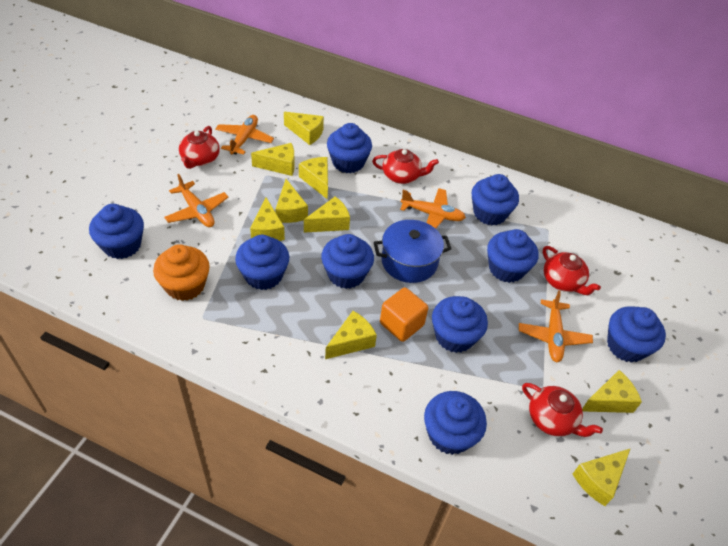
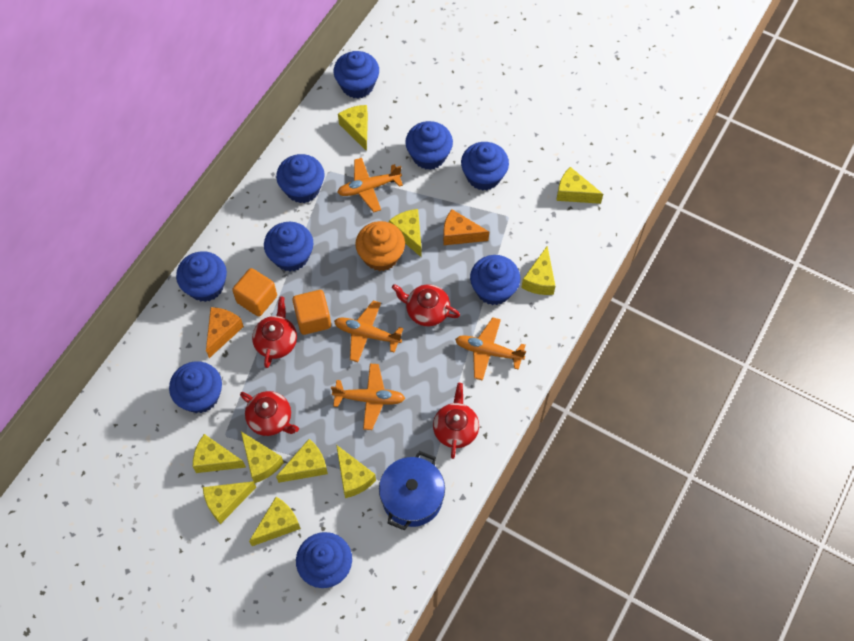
orange cheese: 0 -> 2
orange cube: 1 -> 2
yellow cheese: 9 -> 10

